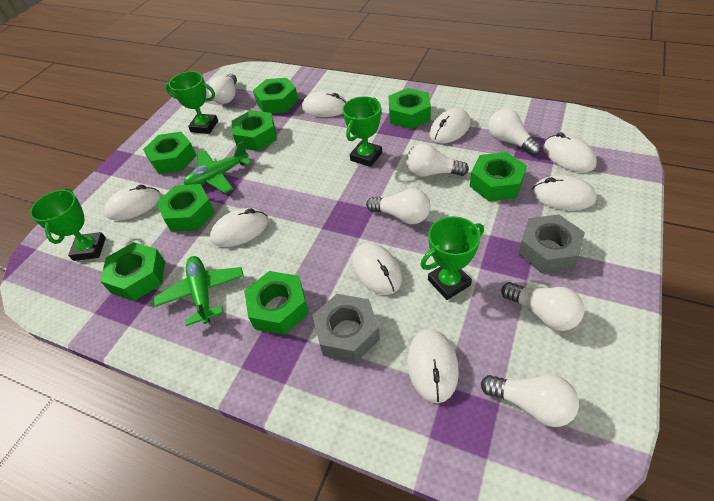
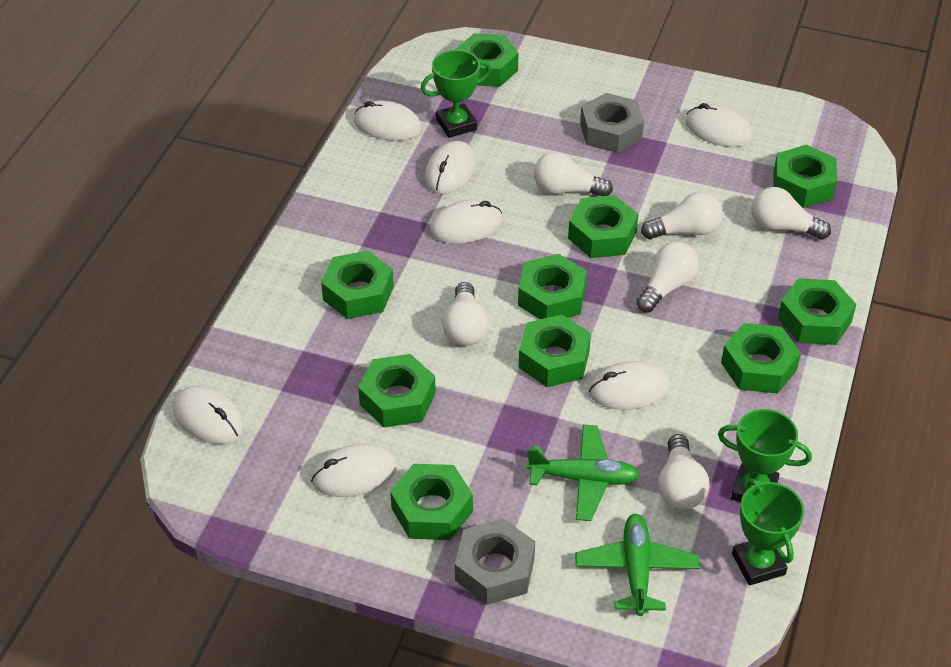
green nut: 8 -> 10
green trophy: 4 -> 3
white mouse: 8 -> 7

